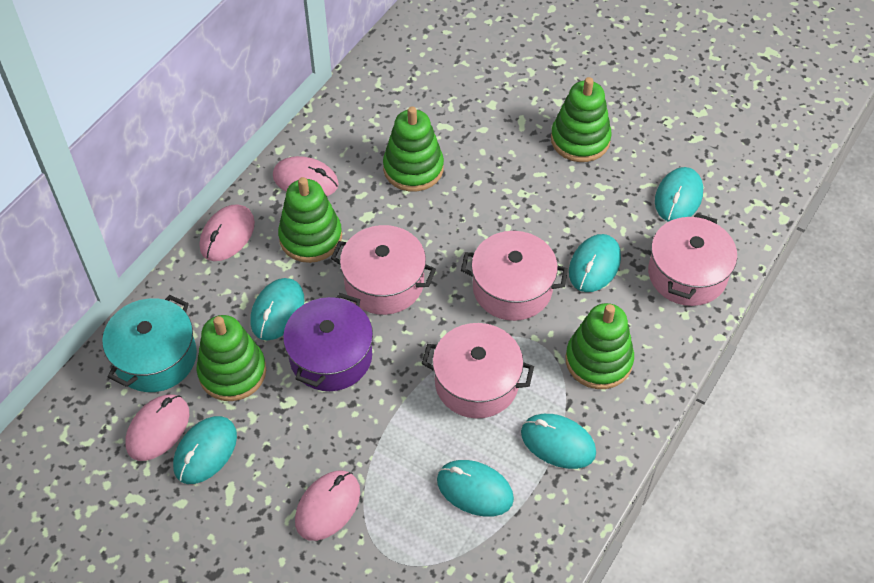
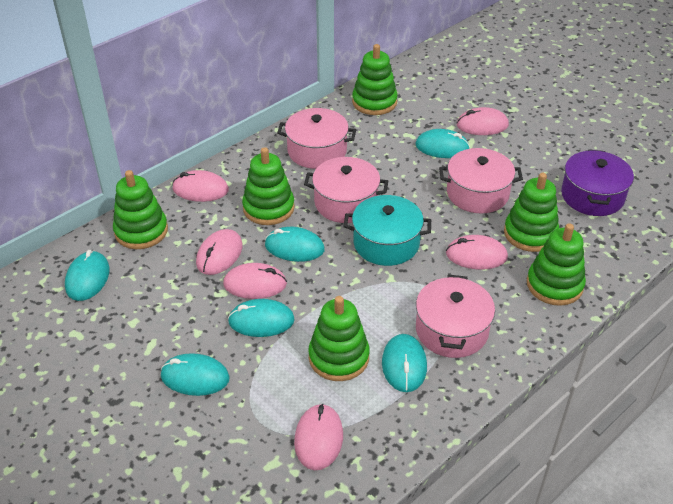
green stacking toy: 5 -> 6
pink mouse: 4 -> 6

